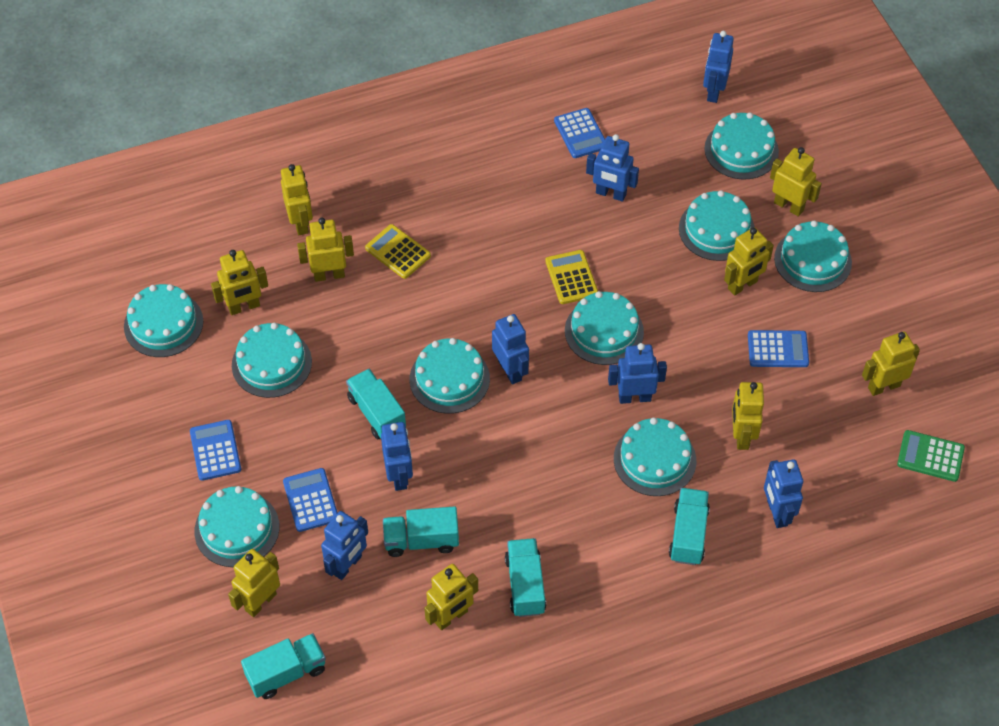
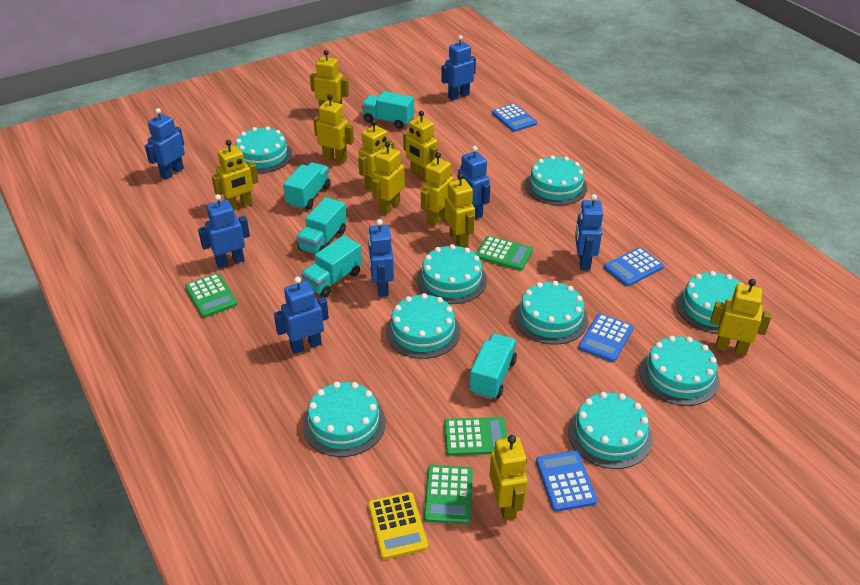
green calculator: 1 -> 4
yellow calculator: 2 -> 1
yellow robot: 9 -> 10

